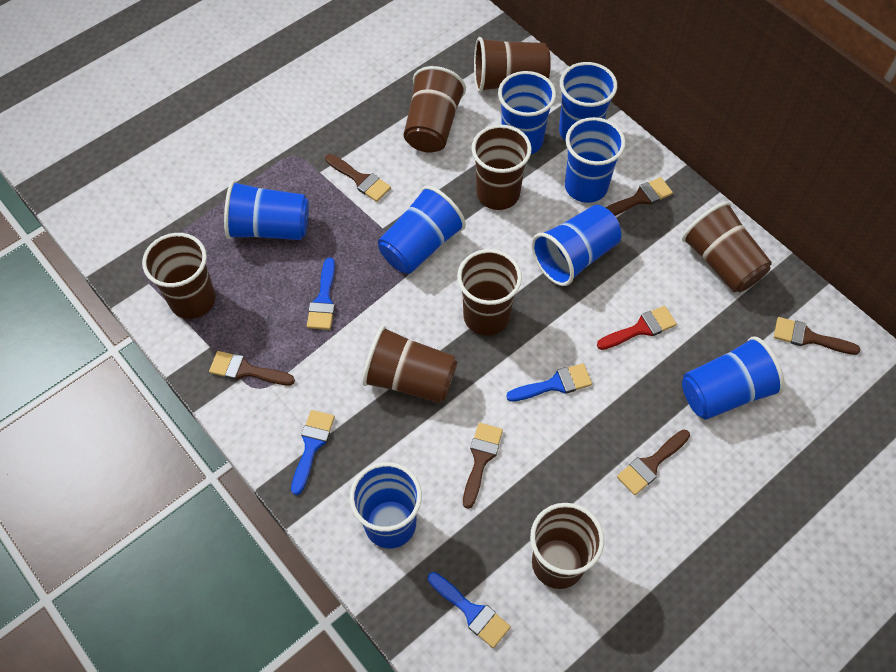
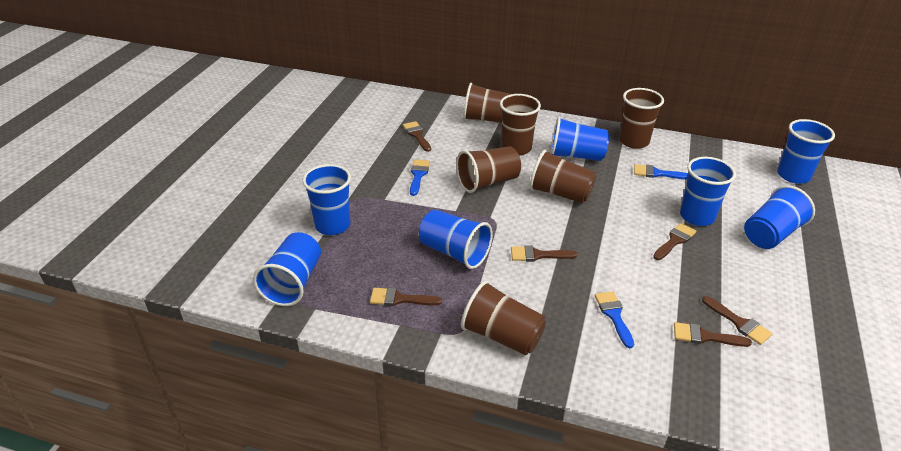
blue brush: 4 -> 3
blue cup: 8 -> 7
brown cup: 8 -> 6
red brush: 1 -> 0

